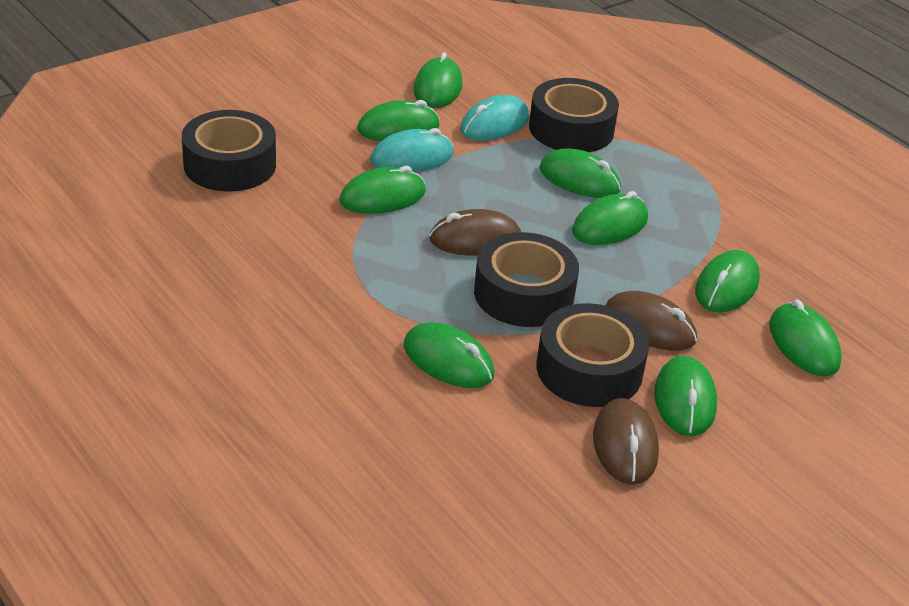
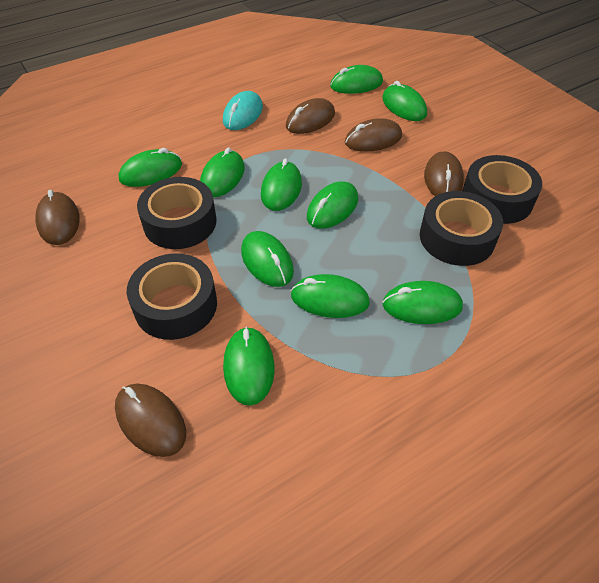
brown mouse: 3 -> 5
green mouse: 9 -> 10
turquoise mouse: 2 -> 1

